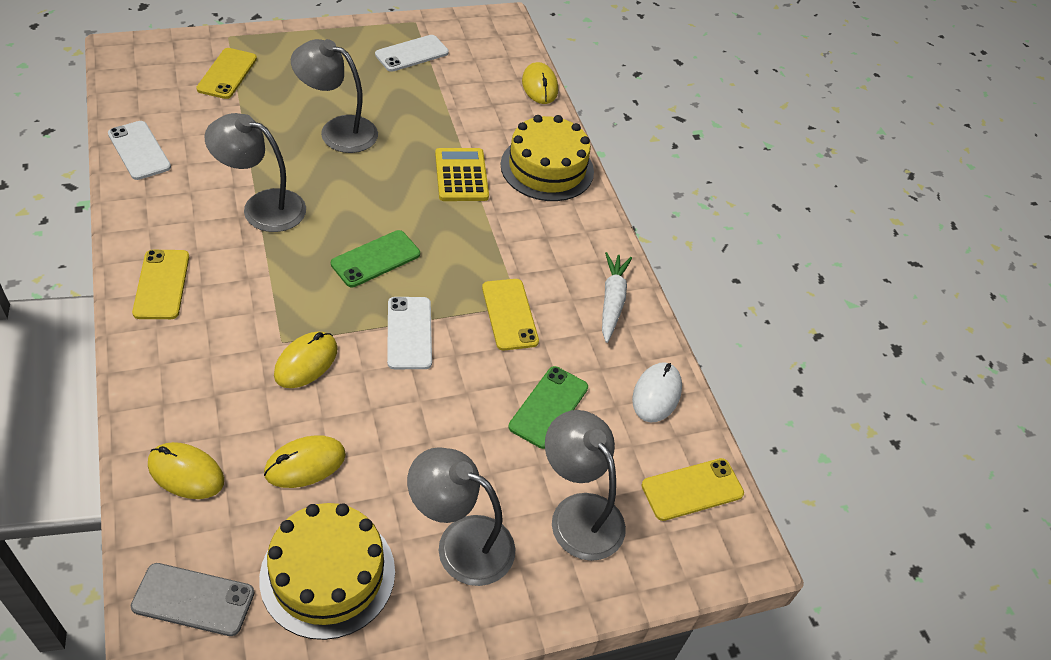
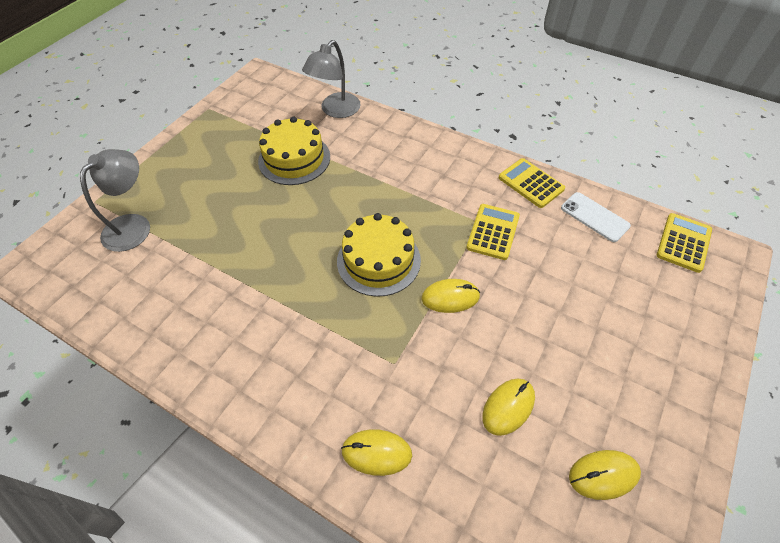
green phone: 2 -> 0
grey lamp: 4 -> 2
grey phone: 1 -> 0
white carrot: 1 -> 0
white mouse: 1 -> 0
white phone: 3 -> 1
yellow calculator: 1 -> 3
yellow phone: 4 -> 0

